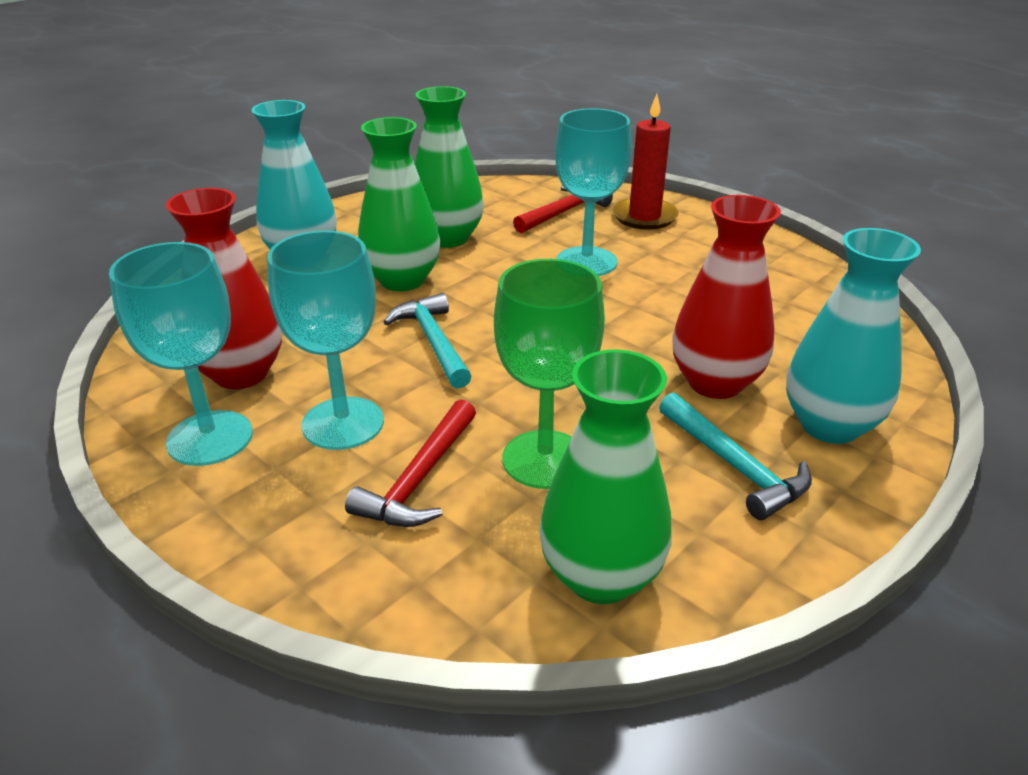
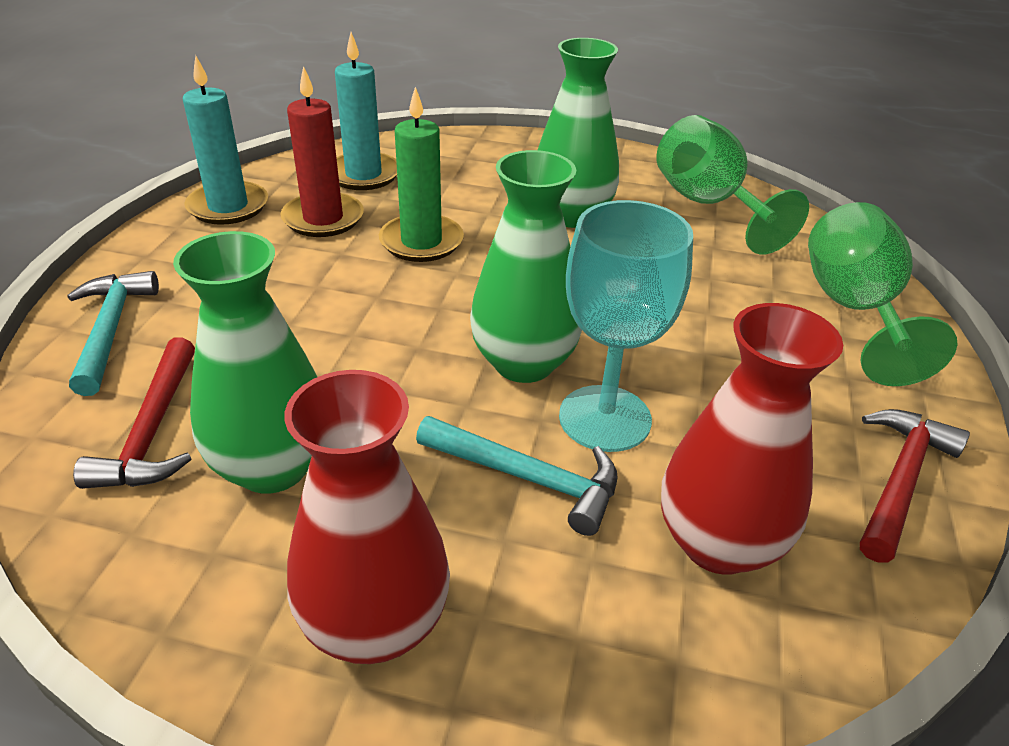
green candle: 0 -> 1
green goblet: 1 -> 2
turquoise candle: 0 -> 2
turquoise goblet: 3 -> 1
turquoise vase: 2 -> 0

